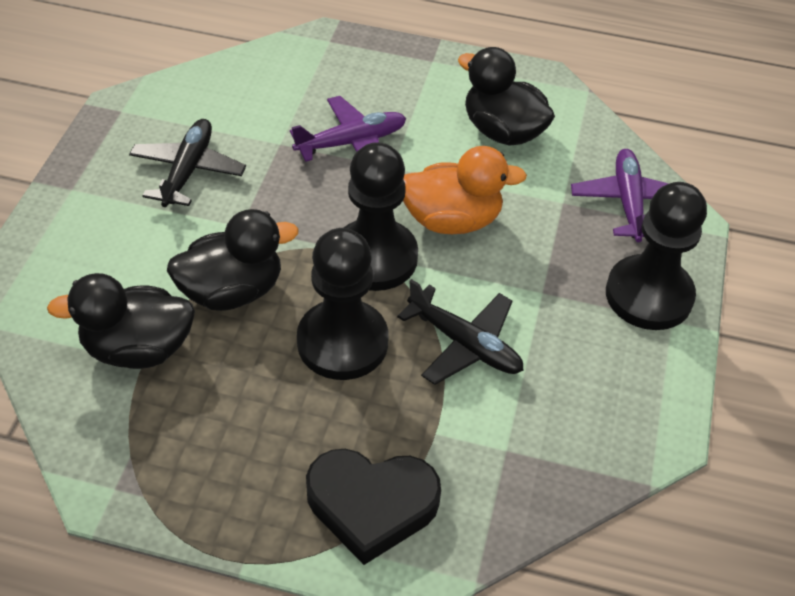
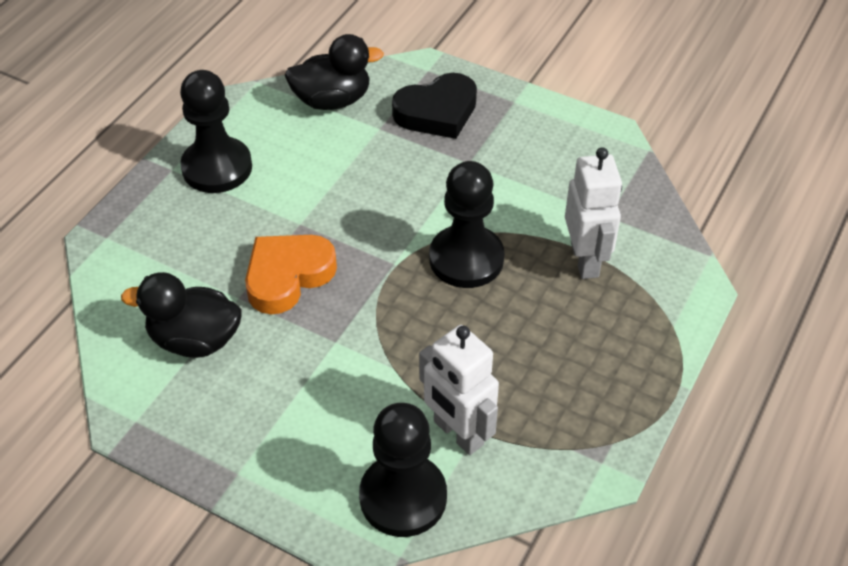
black duck: 3 -> 2
black plane: 2 -> 0
orange duck: 1 -> 0
orange heart: 0 -> 1
purple plane: 2 -> 0
white robot: 0 -> 2

